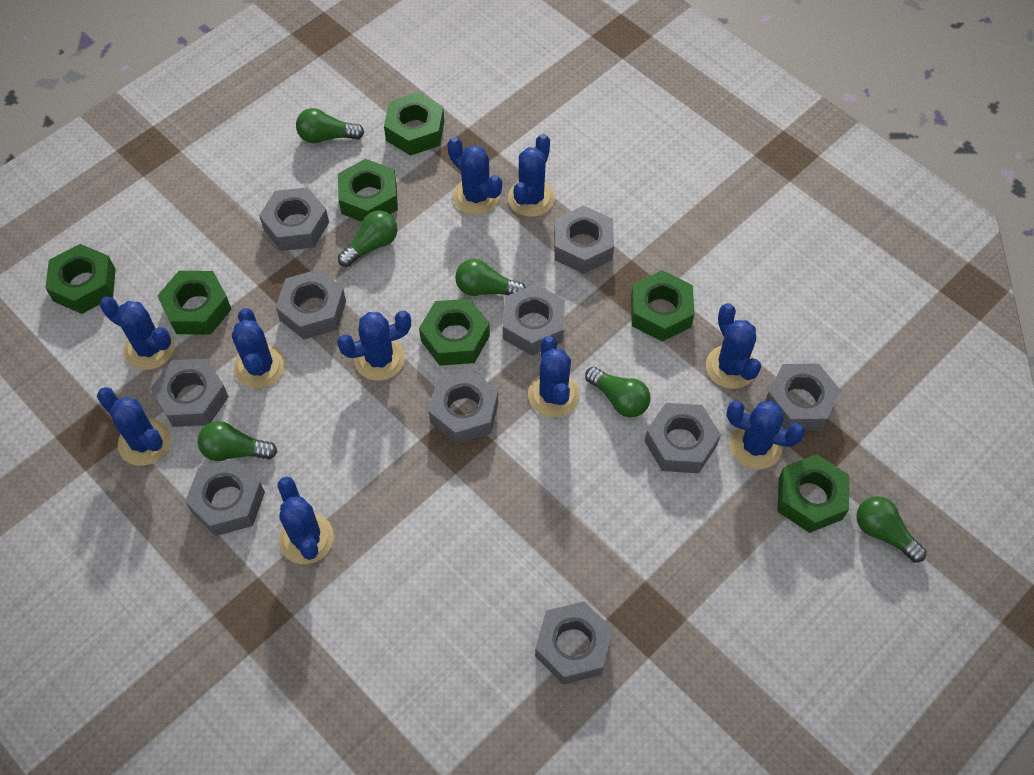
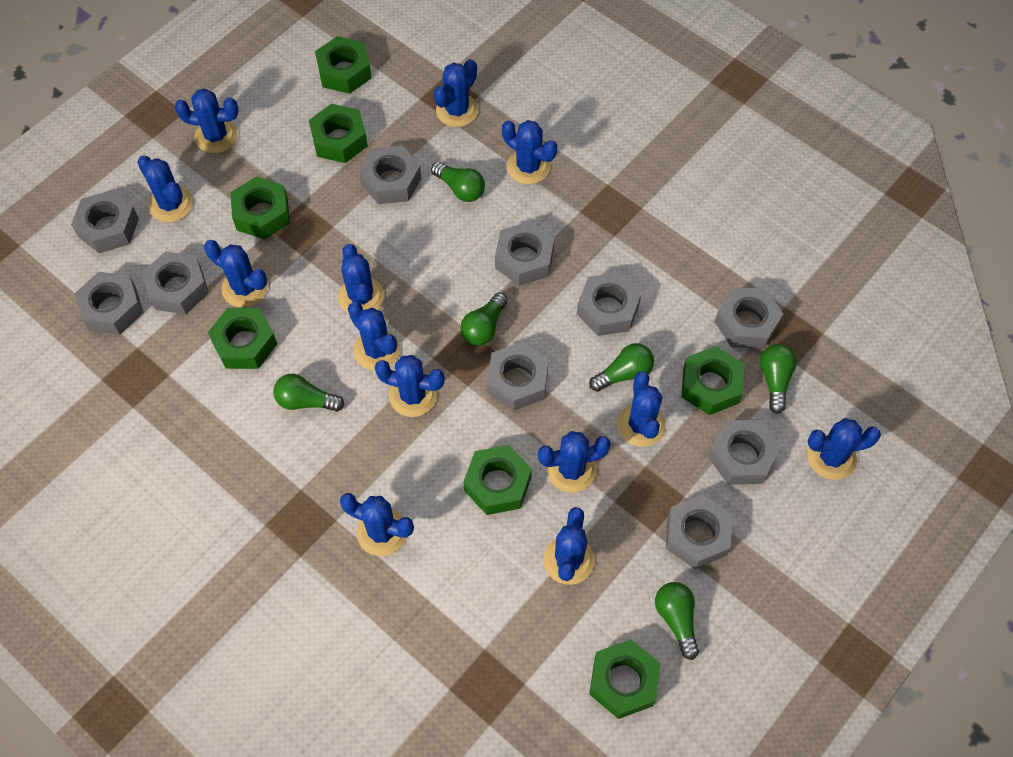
blue cactus: 10 -> 13

